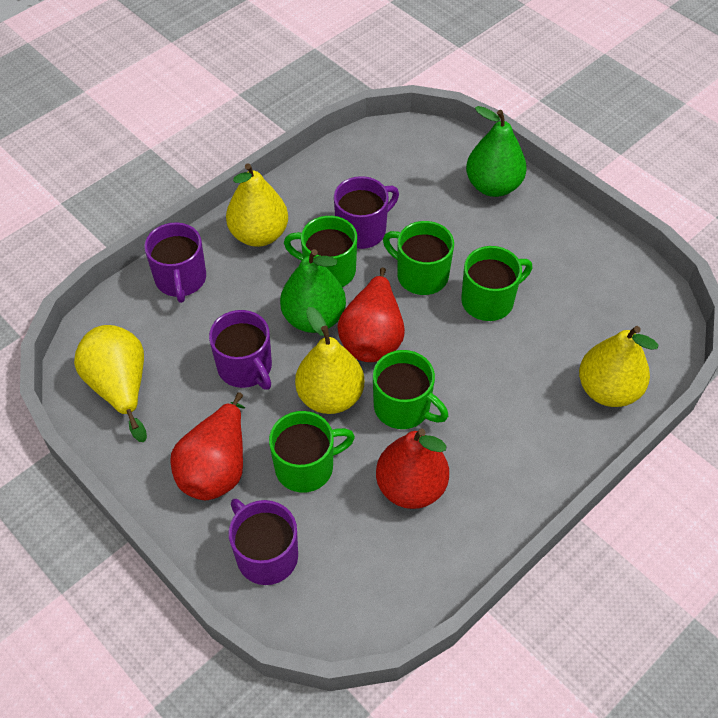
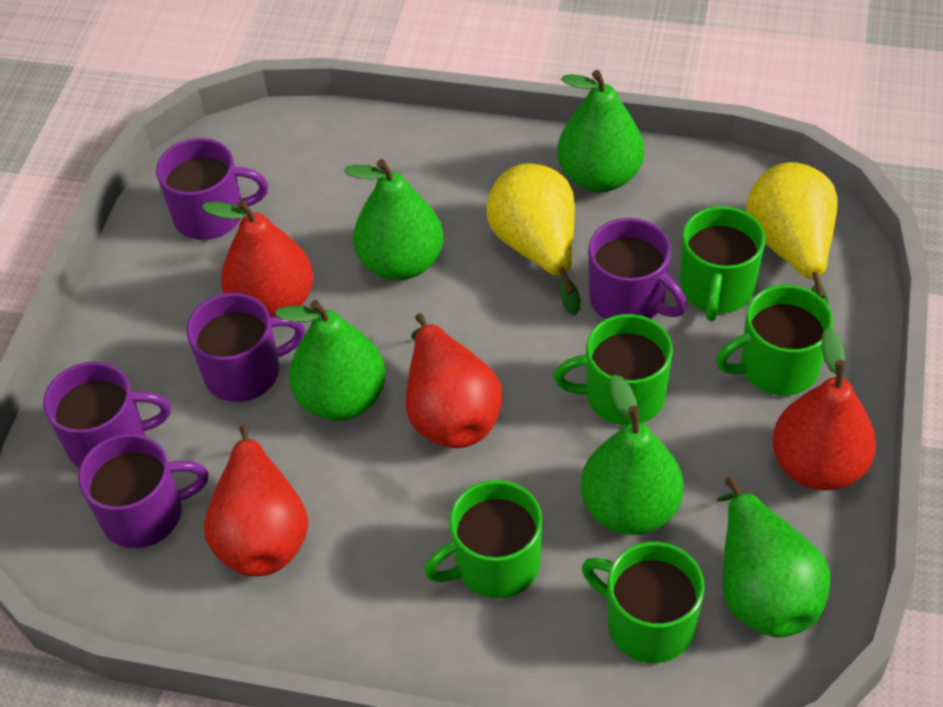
green pear: 2 -> 5
purple mug: 4 -> 5
red pear: 3 -> 4
yellow pear: 4 -> 2

